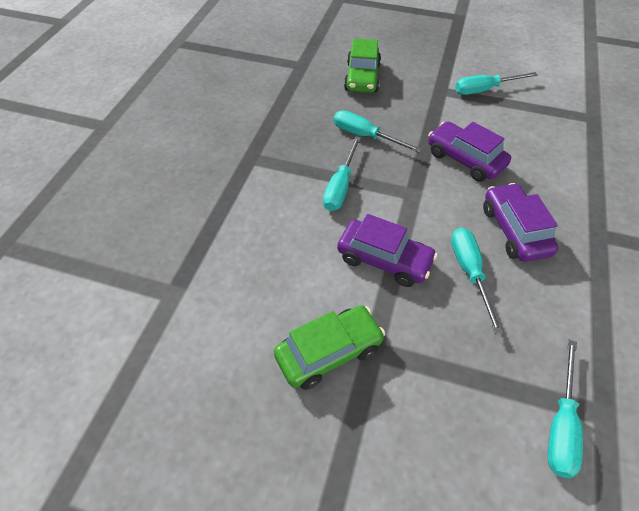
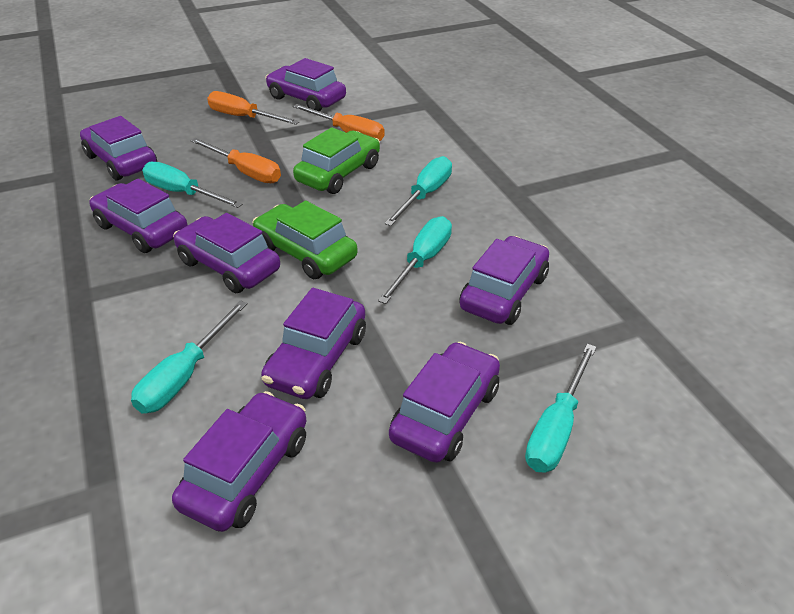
orange screwdriver: 0 -> 3
purple car: 3 -> 8

